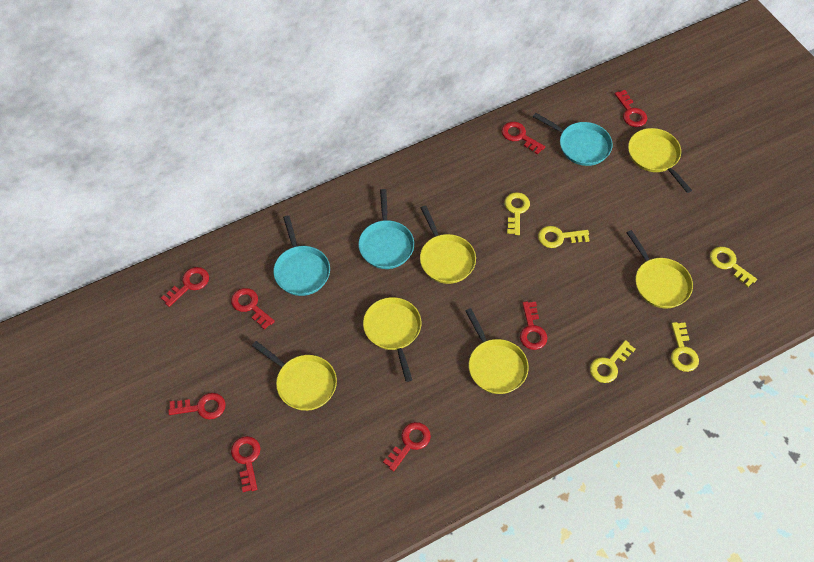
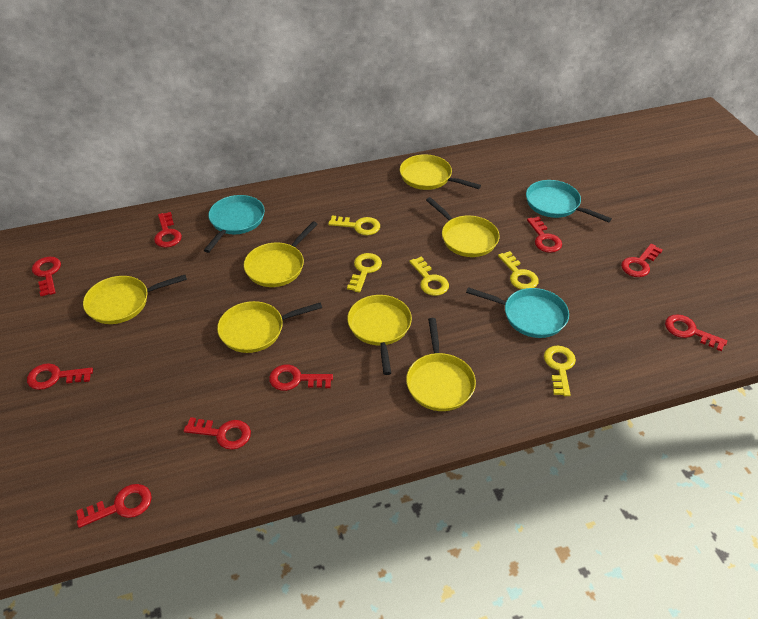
red key: 8 -> 9
yellow pan: 6 -> 7

